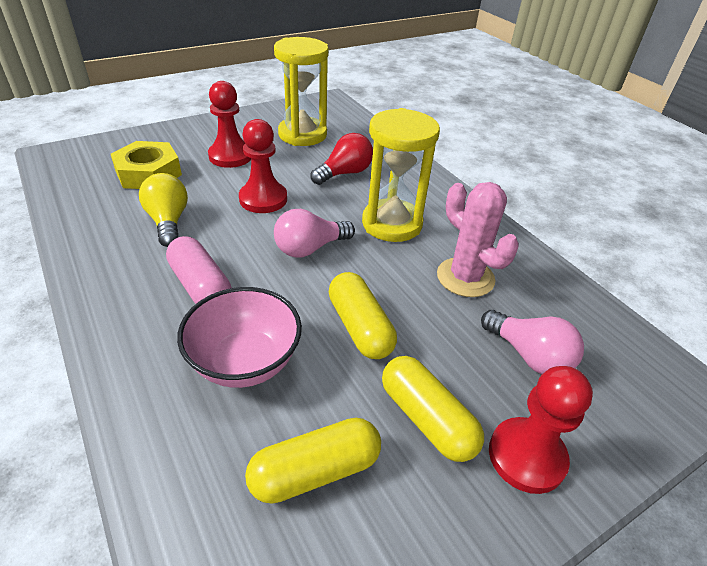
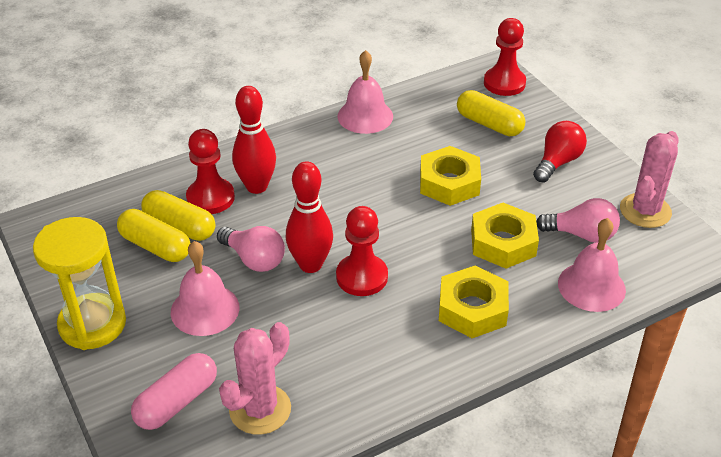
pink bell: 0 -> 3
pink bowl: 1 -> 0
pink cactus: 1 -> 2
red bowling pin: 0 -> 2
yellow hourglass: 2 -> 1
yellow light bulb: 1 -> 0
yellow nut: 1 -> 3

